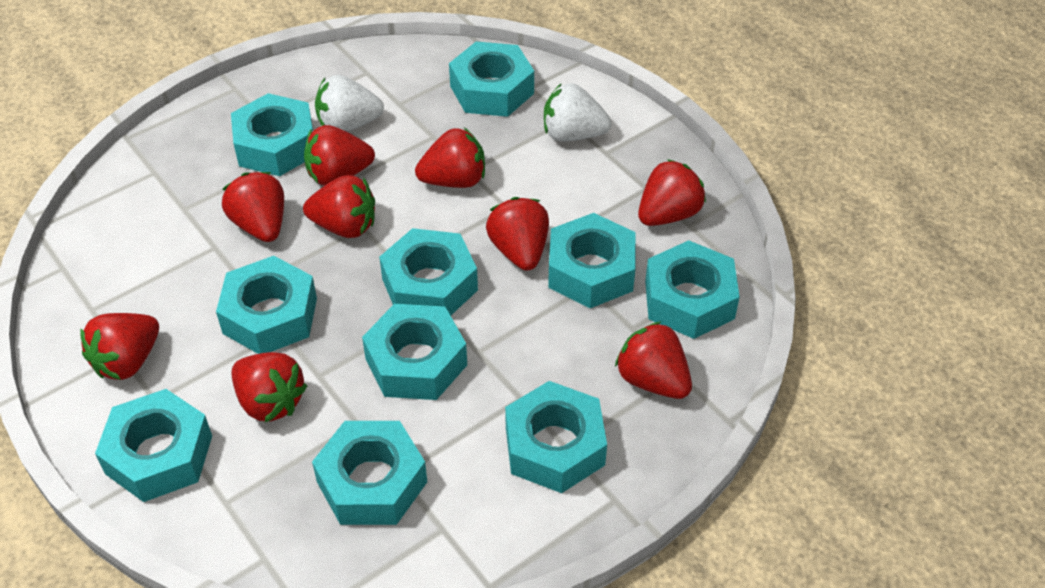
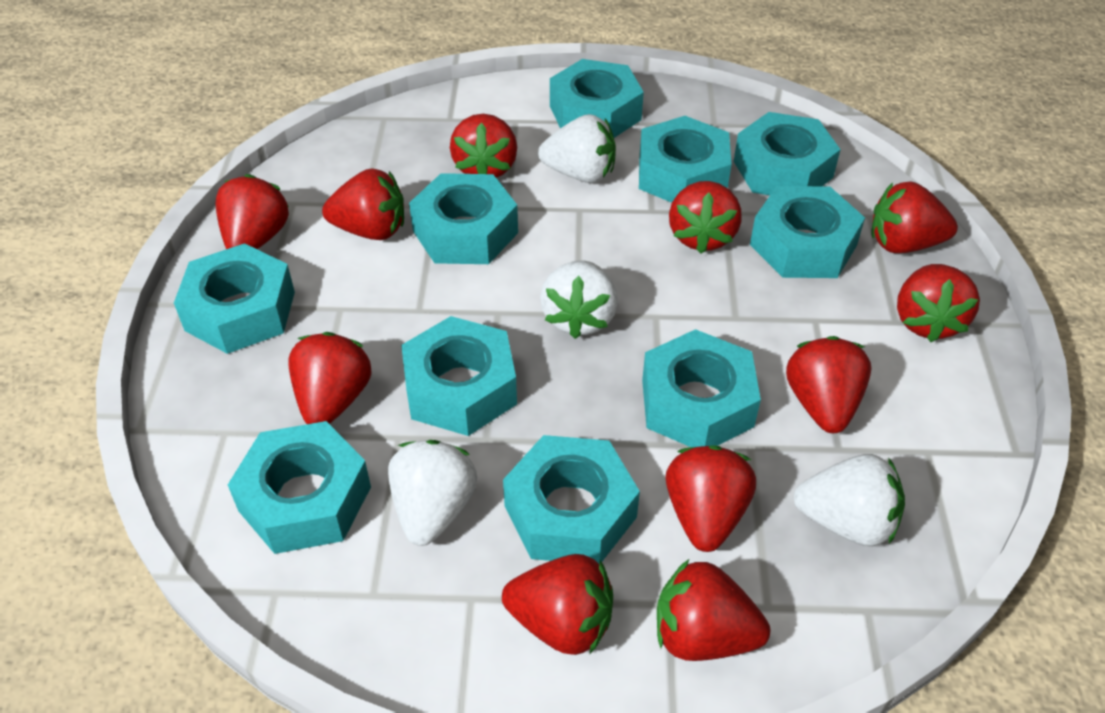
red strawberry: 9 -> 11
white strawberry: 2 -> 4

